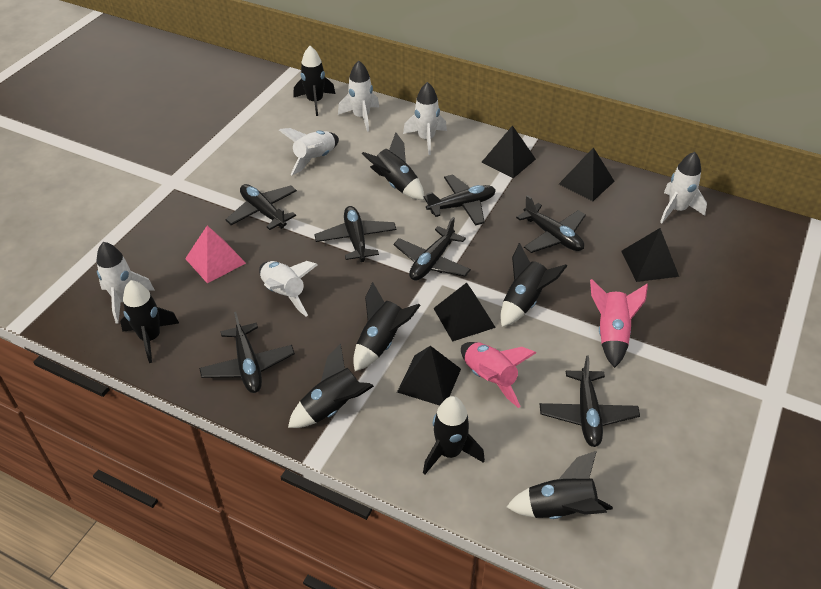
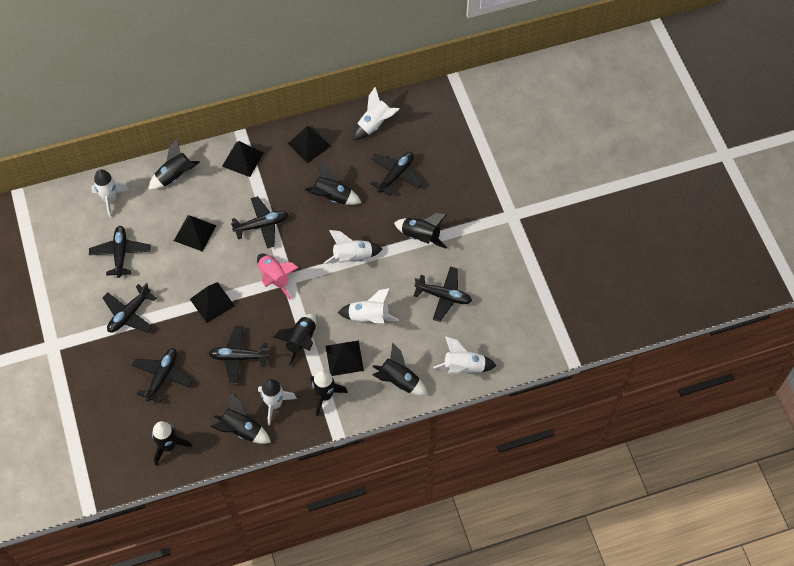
pink pyramid: 1 -> 0
pink rocket: 2 -> 1

